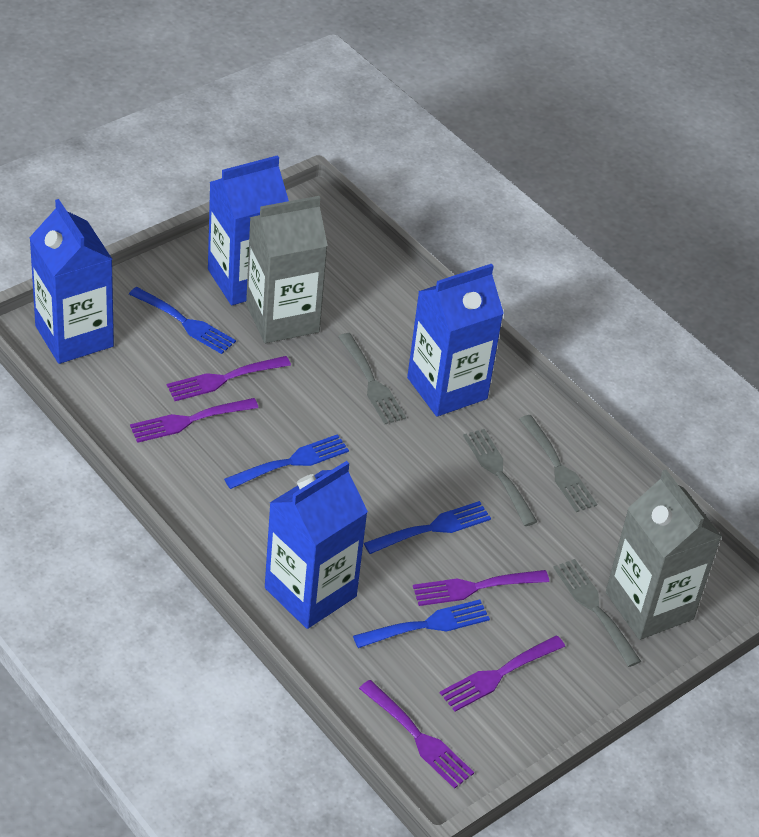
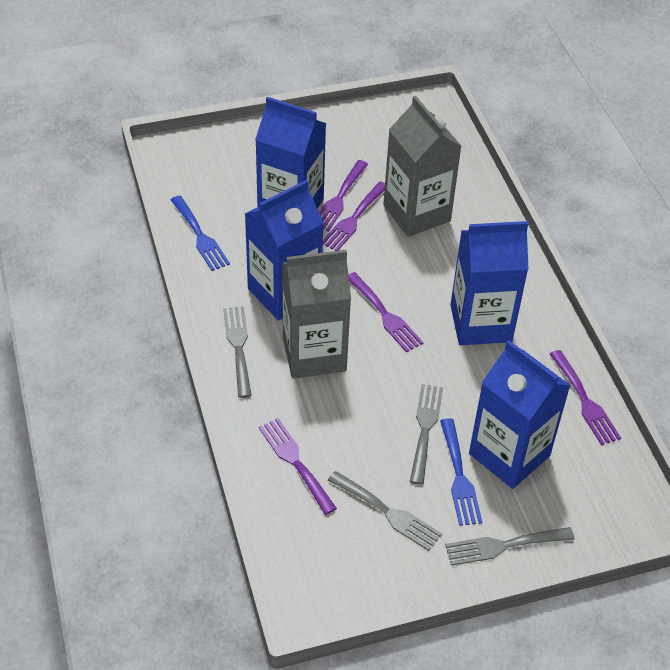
blue fork: 4 -> 2

